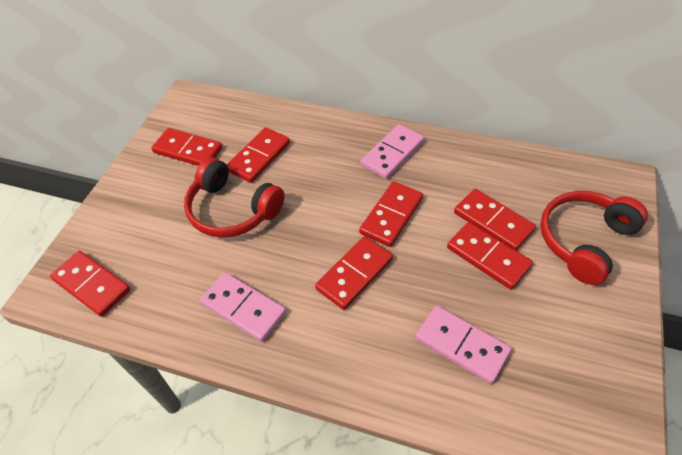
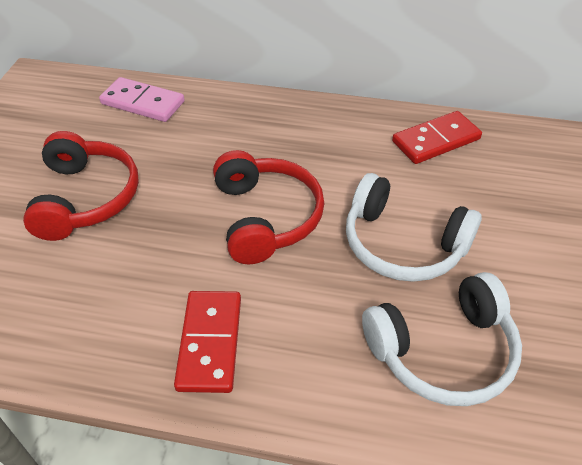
pink domino: 3 -> 1
red domino: 7 -> 2
white headphones: 0 -> 2

